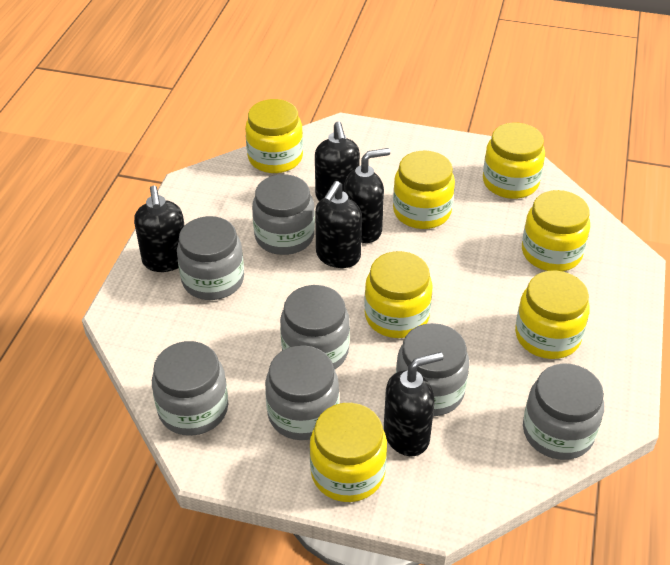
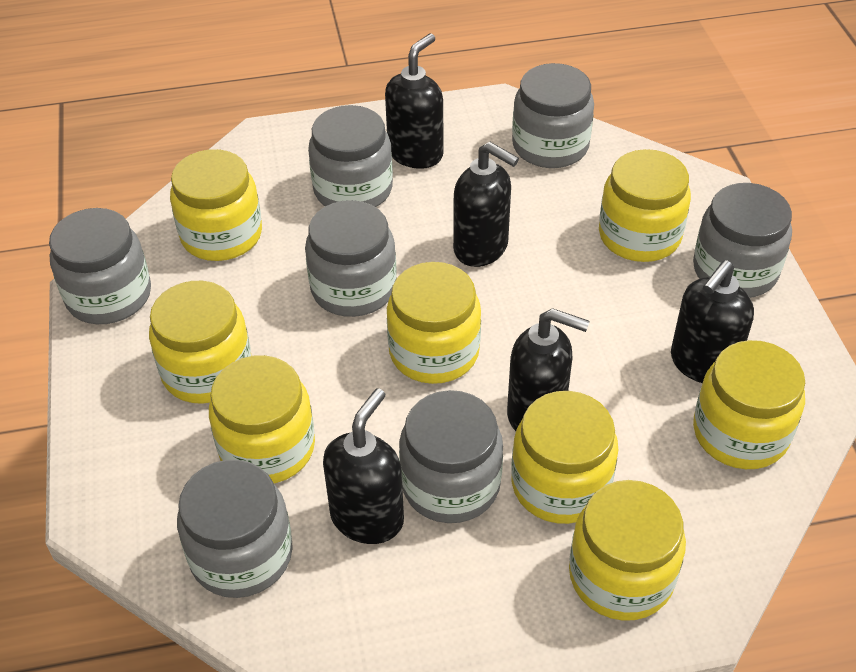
yellow jar: 7 -> 8

